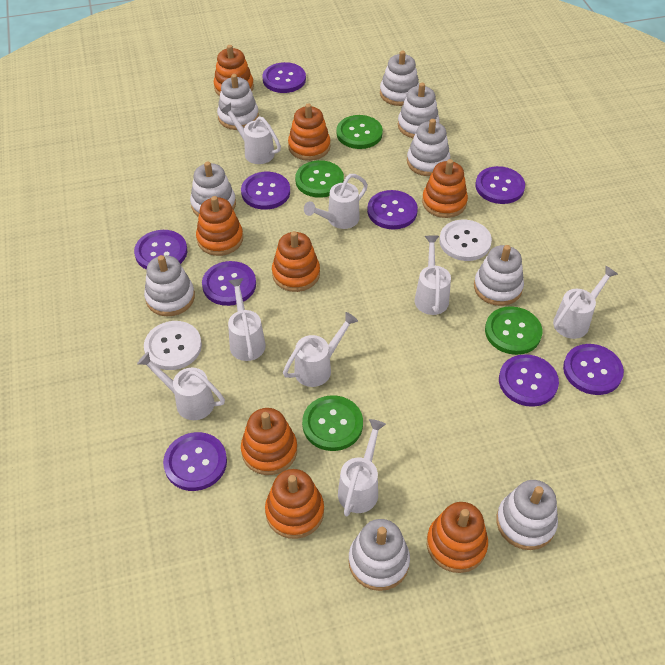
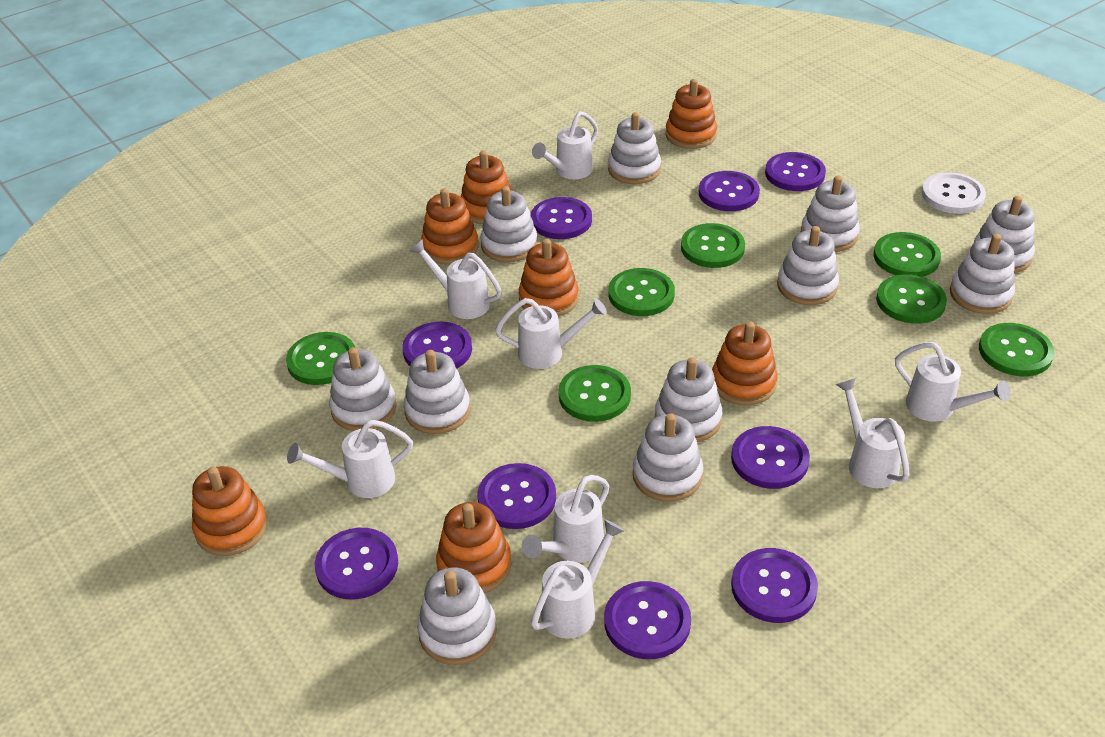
green button: 4 -> 7
orange stacking toy: 8 -> 7
white button: 2 -> 1
white stacking toy: 9 -> 11

